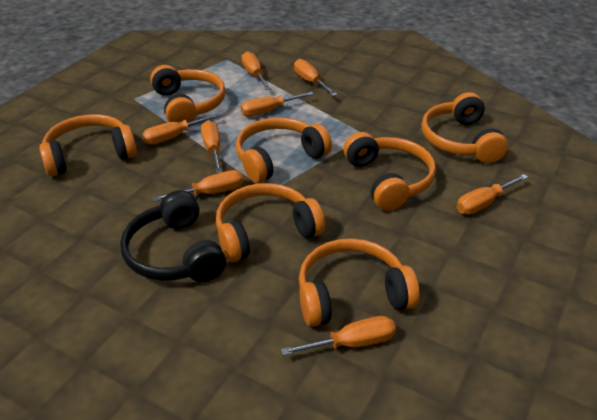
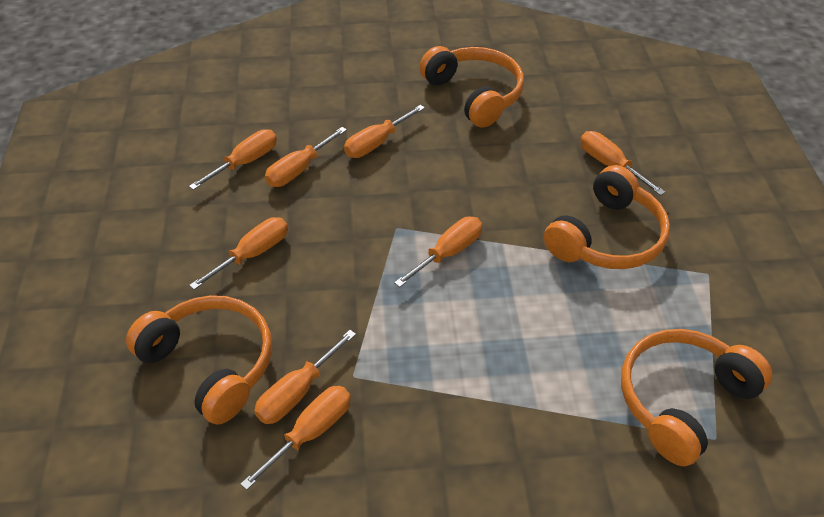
black headphones: 1 -> 0
orange headphones: 7 -> 4

